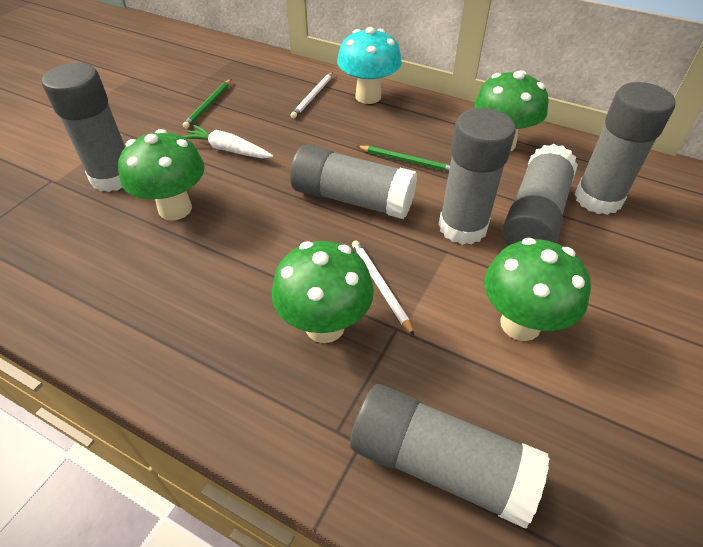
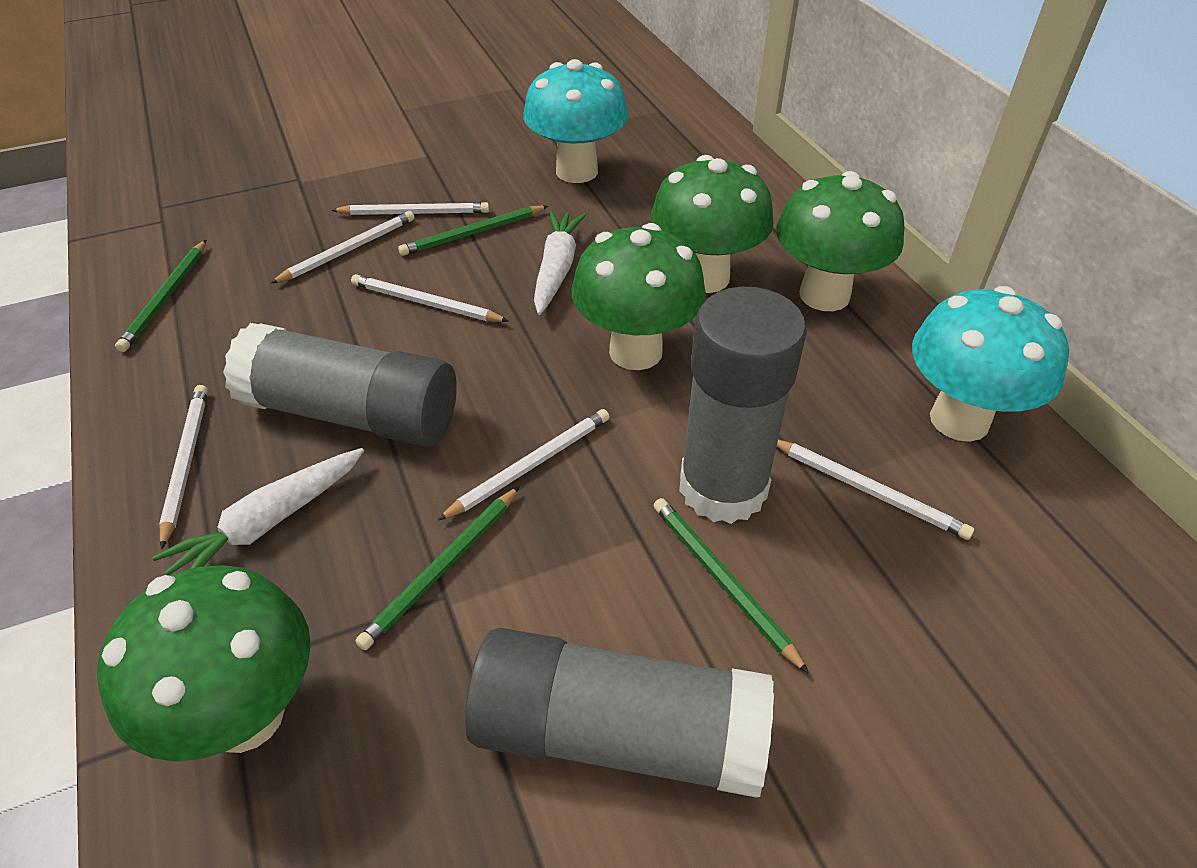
green pencil: 2 -> 4
grey glue stick: 6 -> 3
turquoise mushroom: 1 -> 2
white carrot: 1 -> 2
white pencil: 2 -> 6

